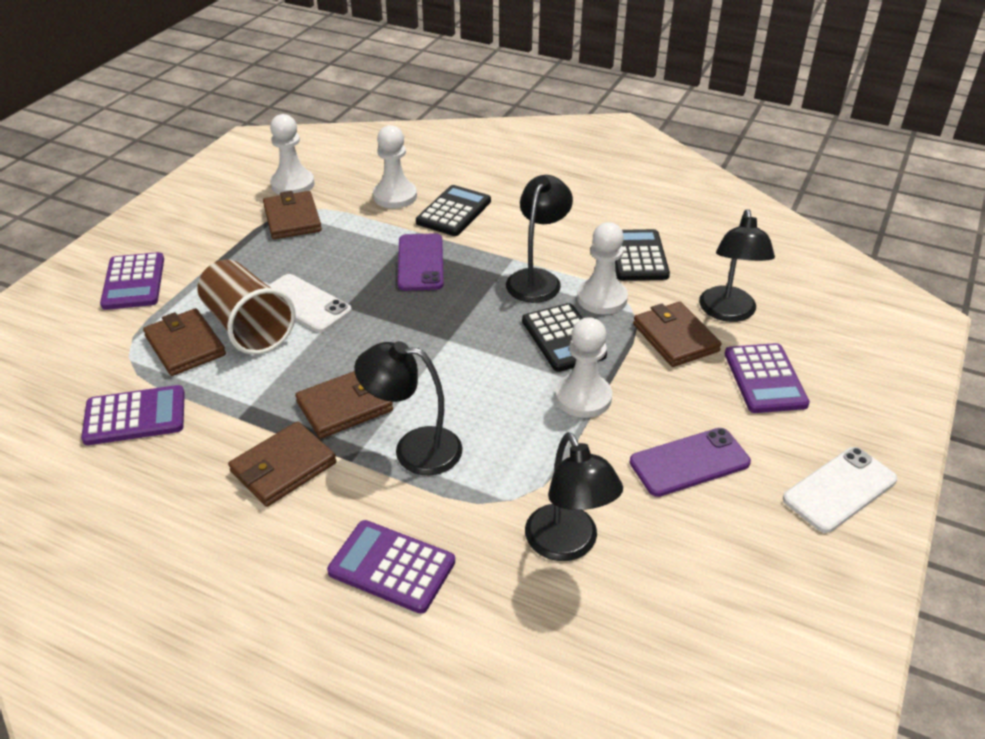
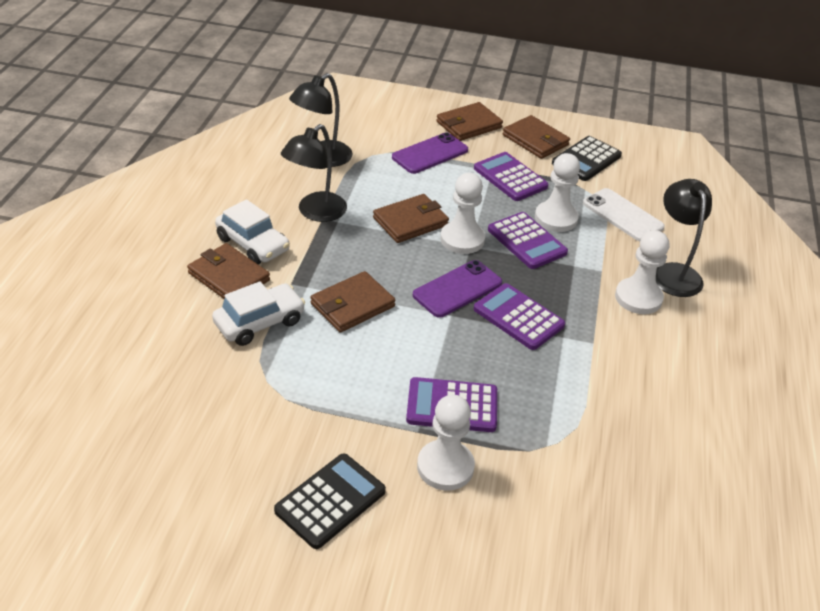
black calculator: 3 -> 2
black lamp: 4 -> 3
brown cup: 1 -> 0
white car: 0 -> 2
white phone: 2 -> 1

